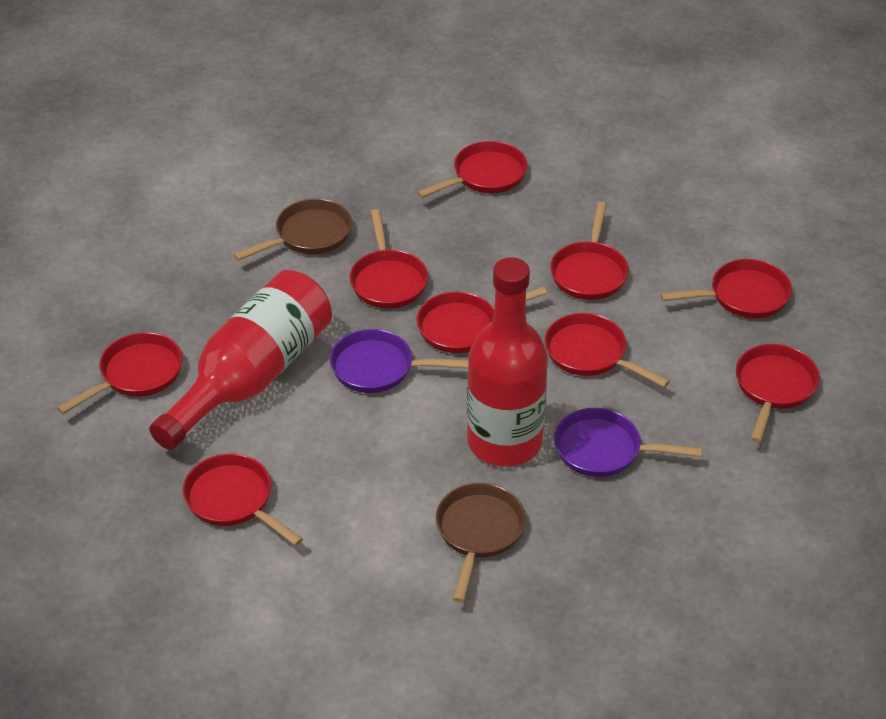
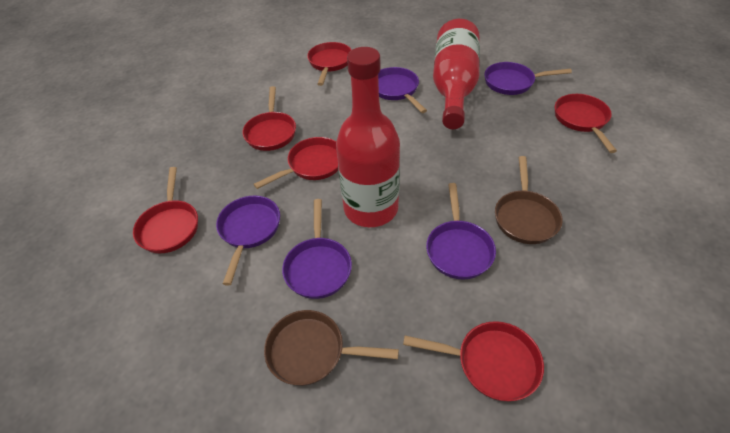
purple pan: 2 -> 5
red pan: 9 -> 6

